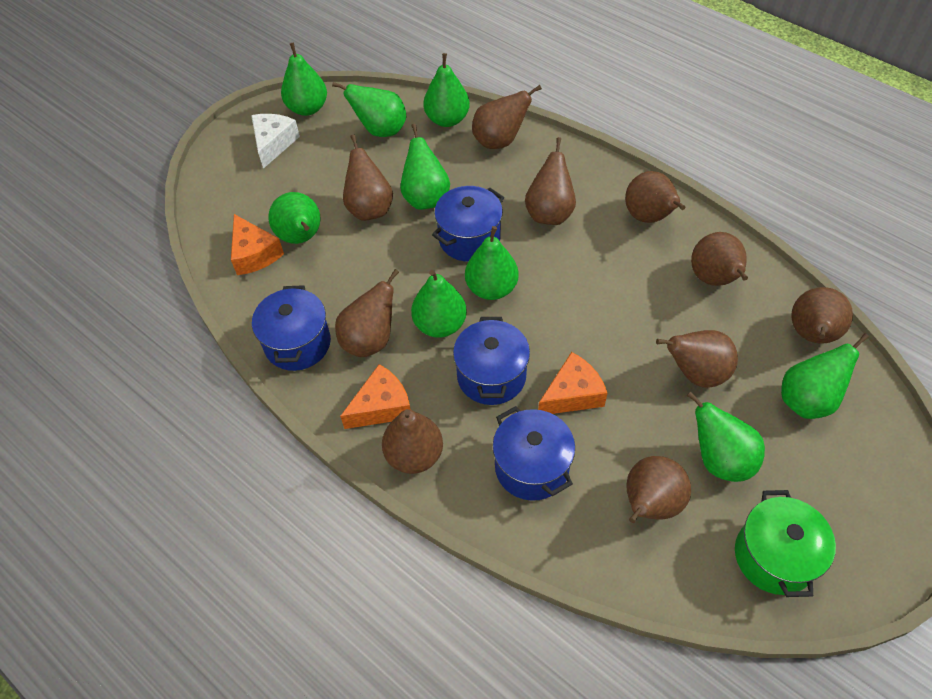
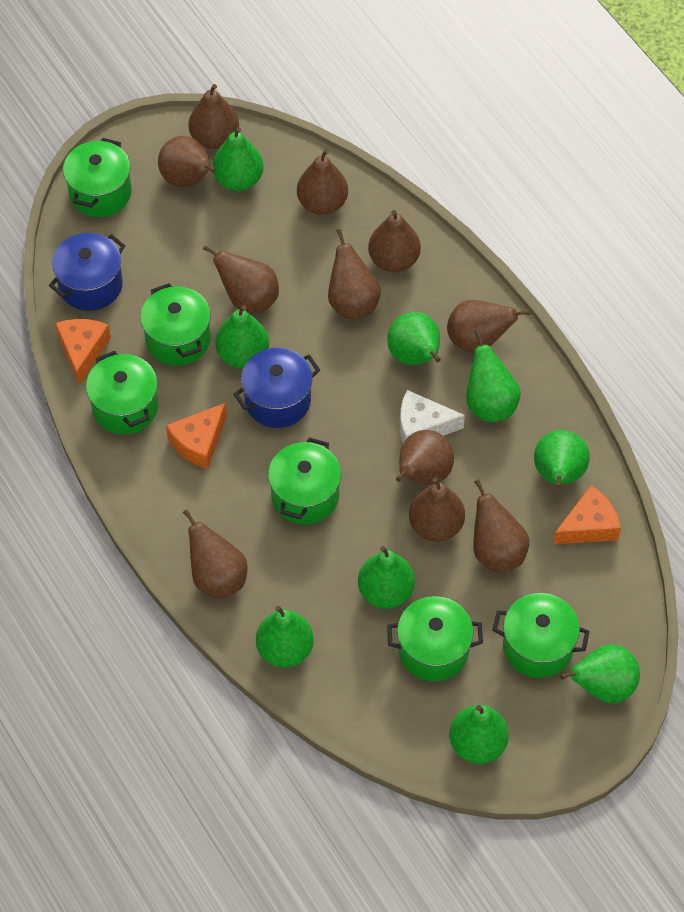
blue pot: 4 -> 2
brown pear: 10 -> 11
green pot: 1 -> 6

